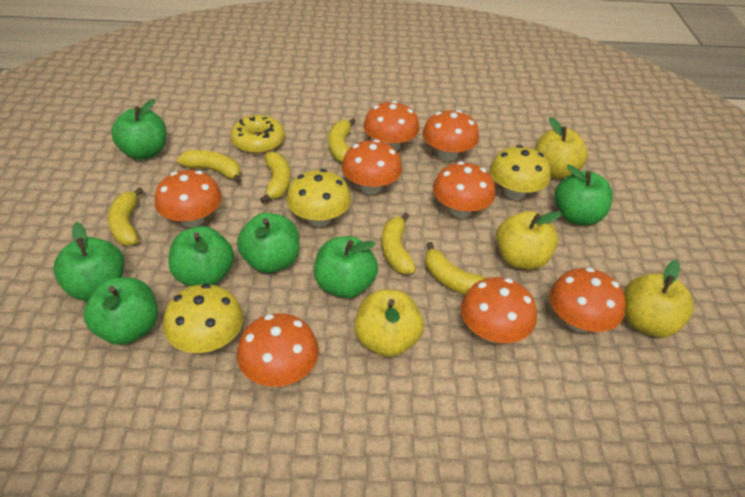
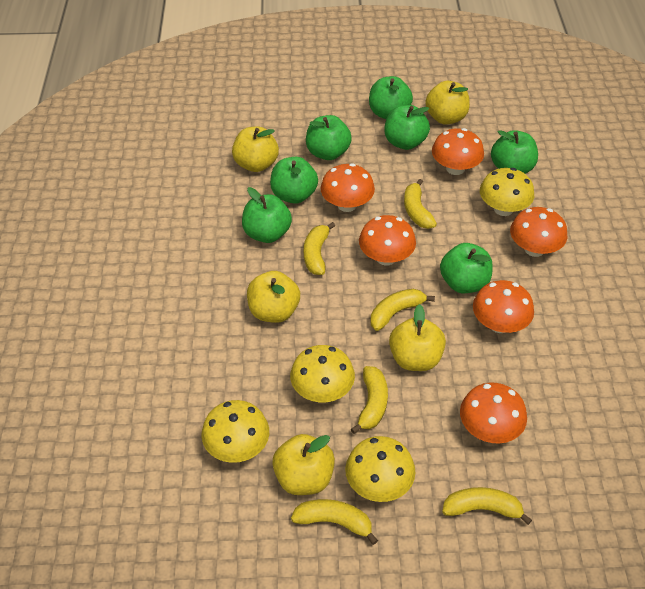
orange mushroom: 8 -> 6
yellow apple: 4 -> 5
yellow donut: 1 -> 0
yellow mushroom: 3 -> 4

